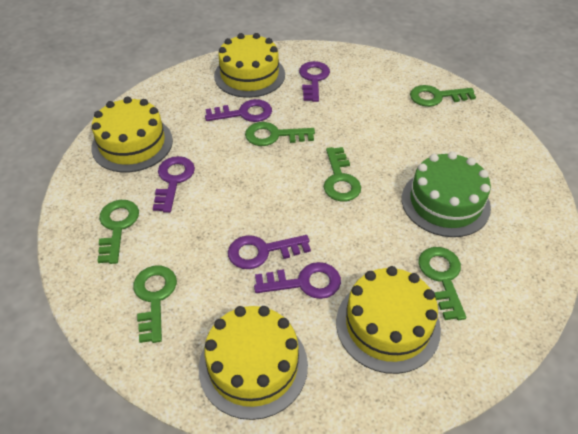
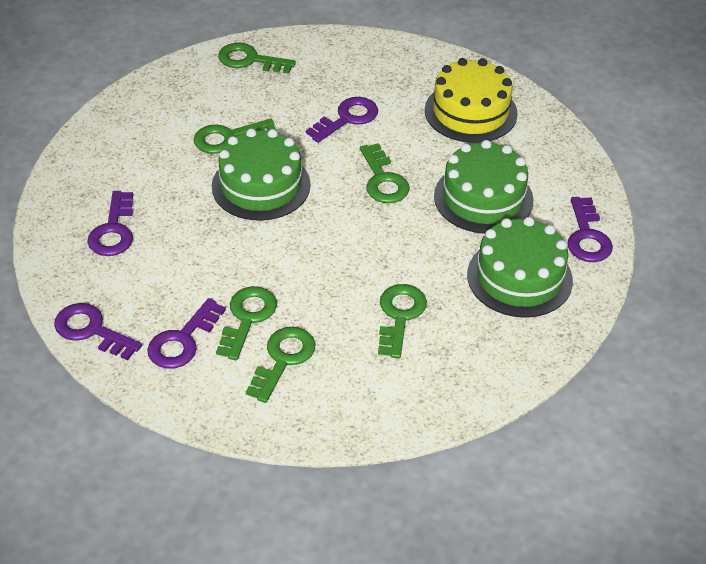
green cake: 1 -> 3
yellow cake: 4 -> 1

